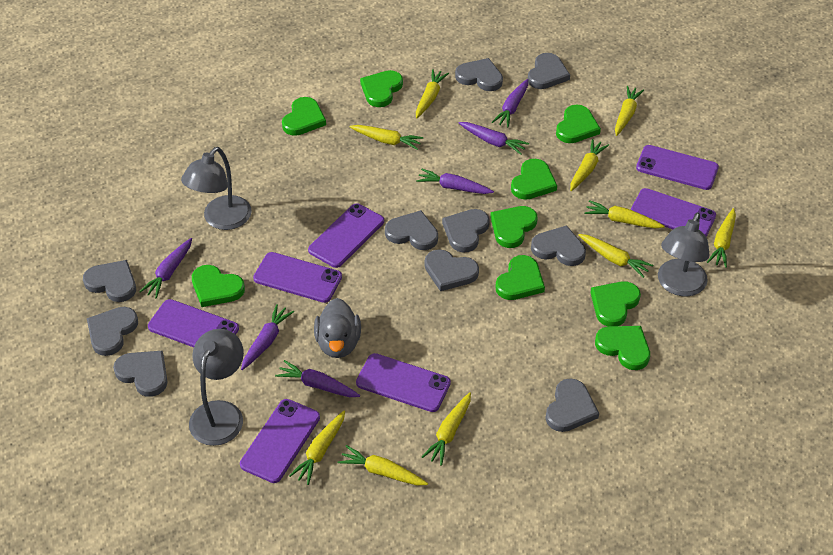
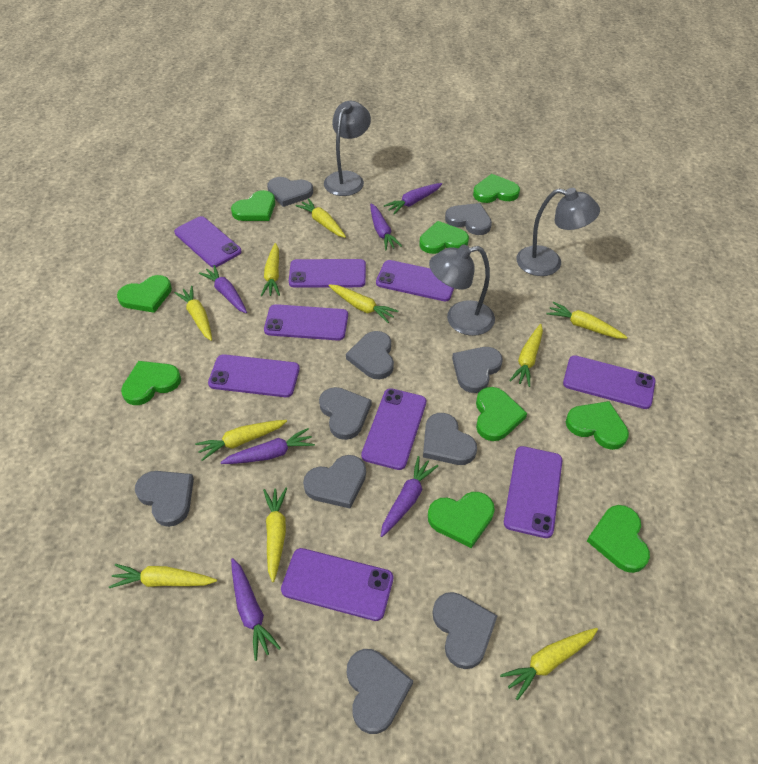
grey duck: 1 -> 0
purple phone: 7 -> 9

